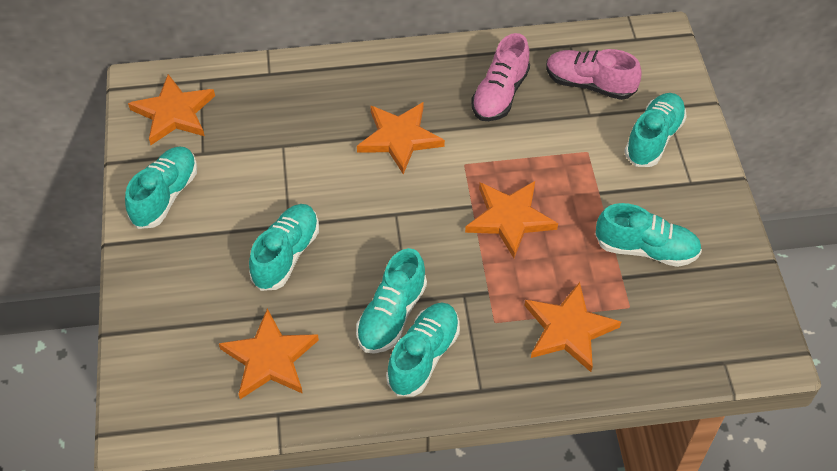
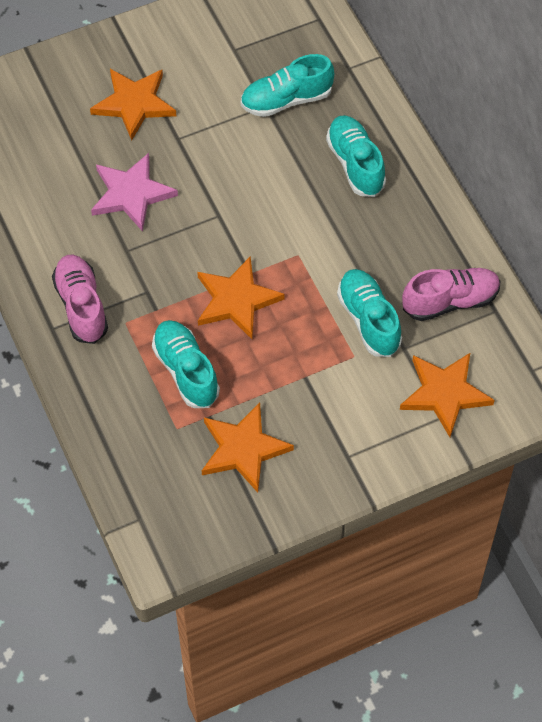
orange star: 5 -> 4
pink star: 0 -> 1
turquoise shoe: 6 -> 4

